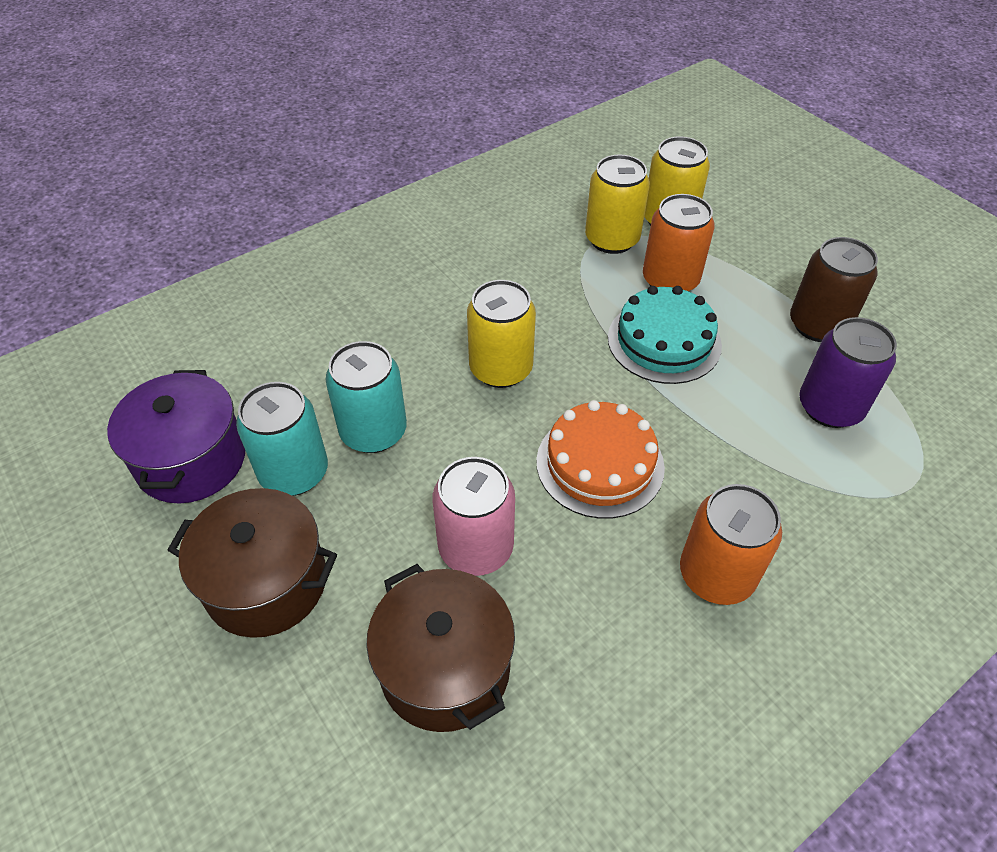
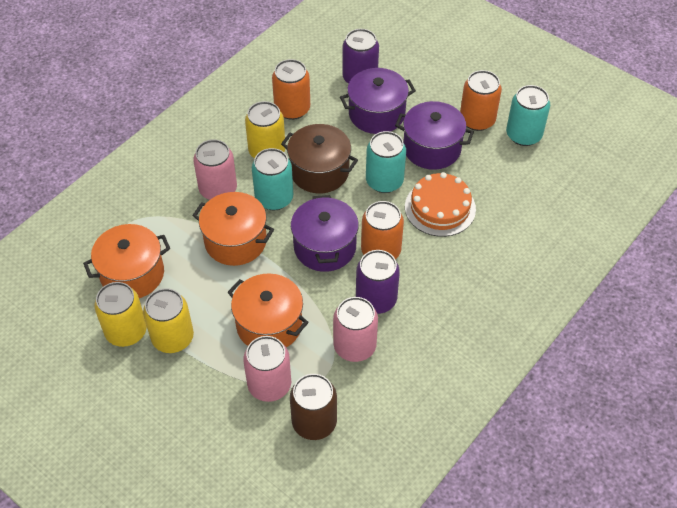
brown pot: 2 -> 1
orange can: 2 -> 3
orange pot: 0 -> 3
pink can: 1 -> 3
purple can: 1 -> 2
purple pot: 1 -> 3
turquoise cake: 1 -> 0
turquoise can: 2 -> 3

